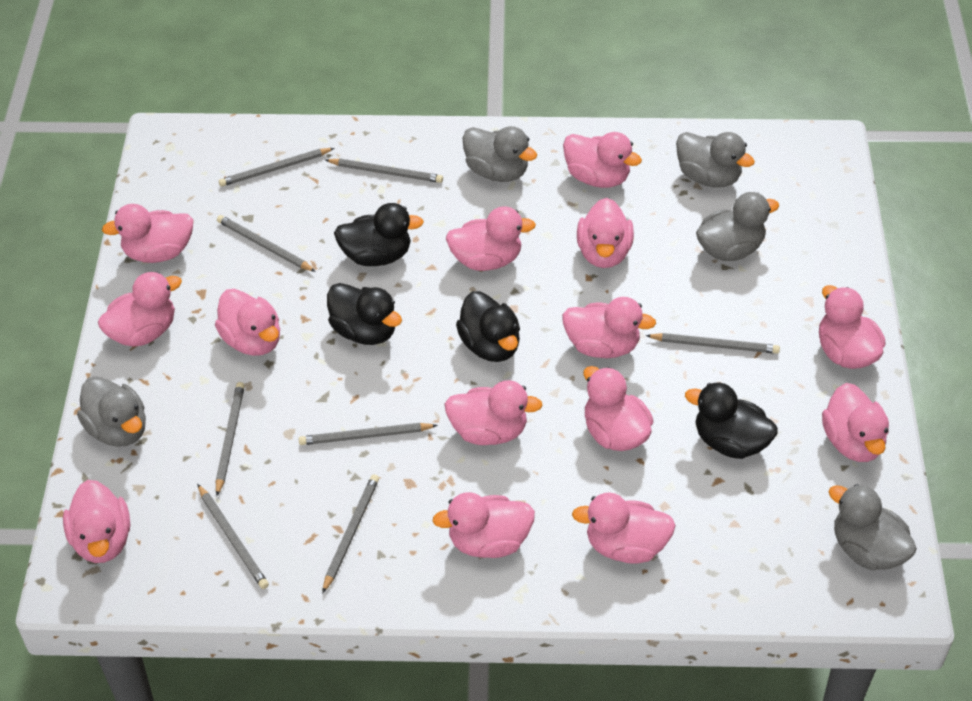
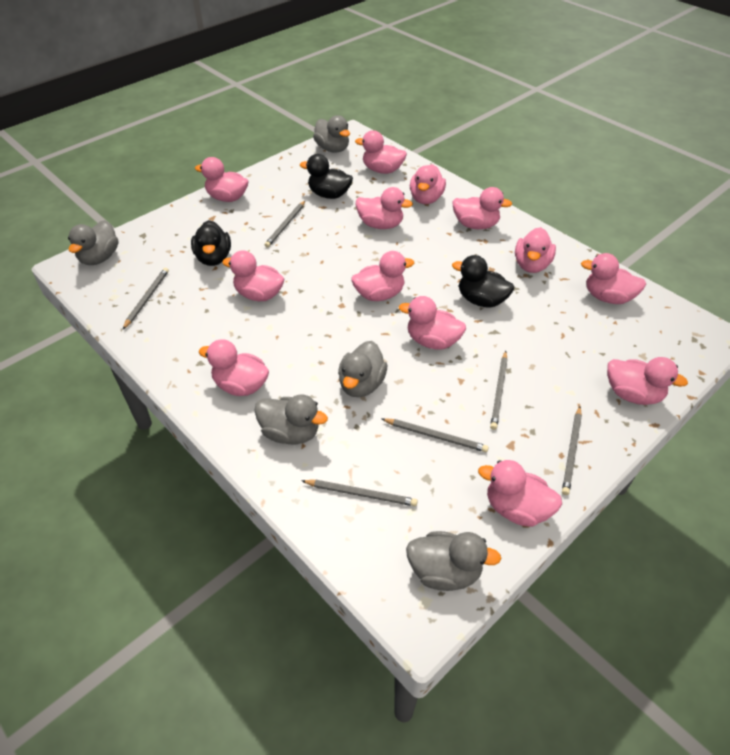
black duck: 4 -> 3
grey pencil: 8 -> 6
pink duck: 14 -> 13

